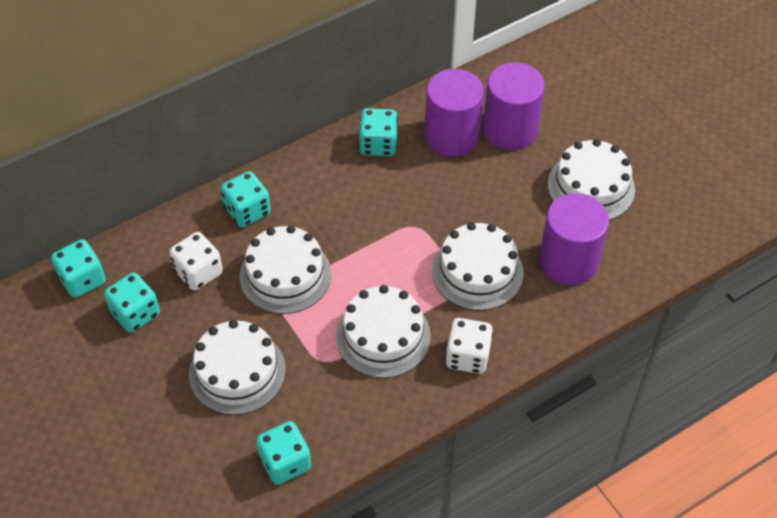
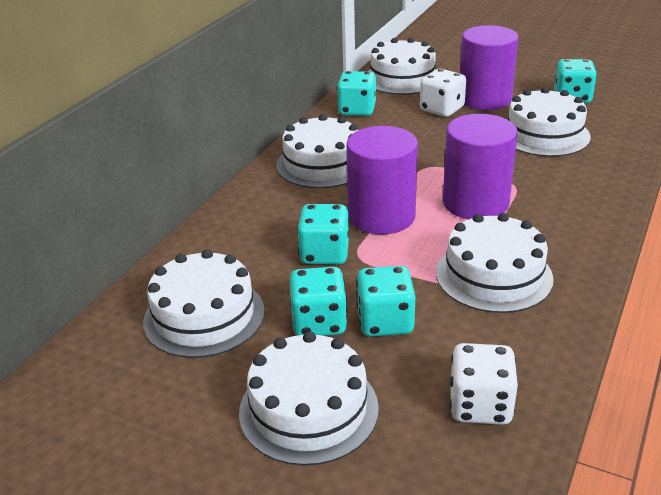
white cake: 5 -> 6

